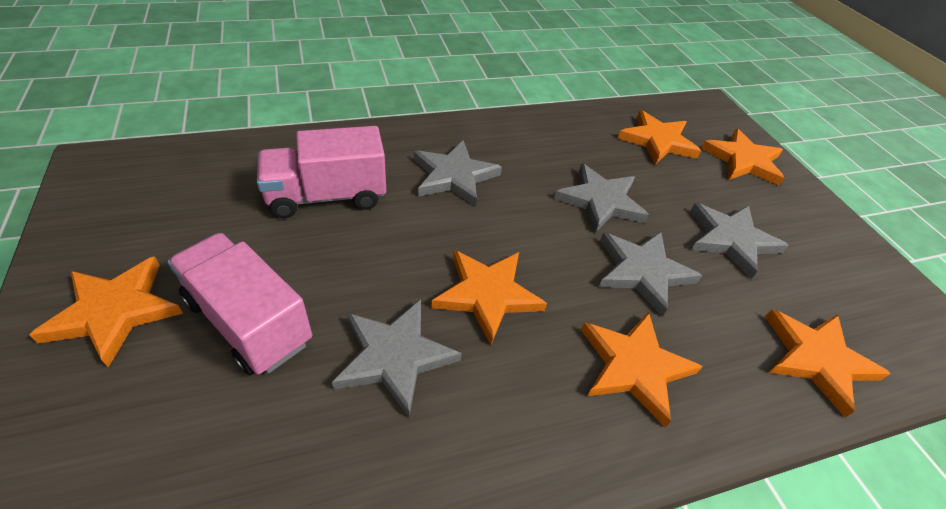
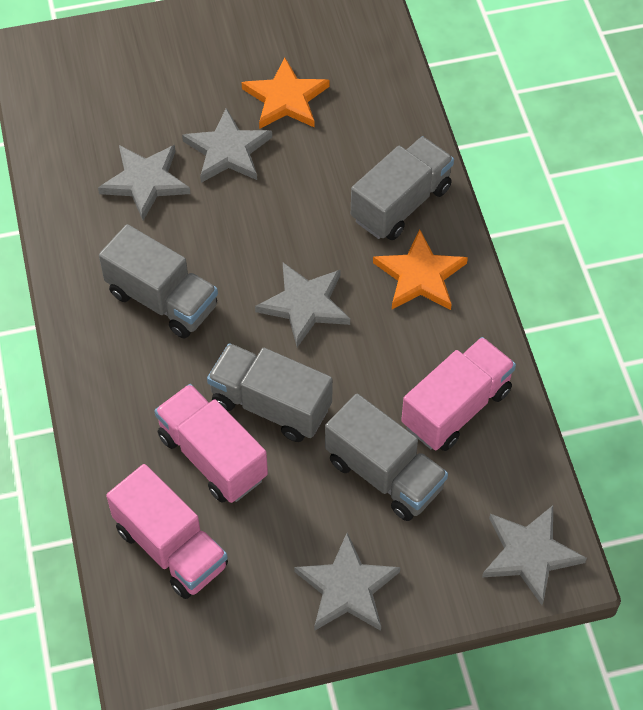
grey truck: 0 -> 4
orange star: 6 -> 2
pink truck: 2 -> 3

